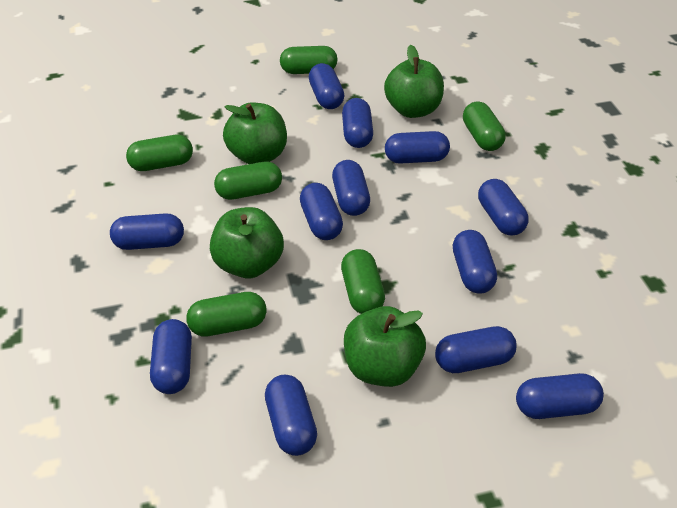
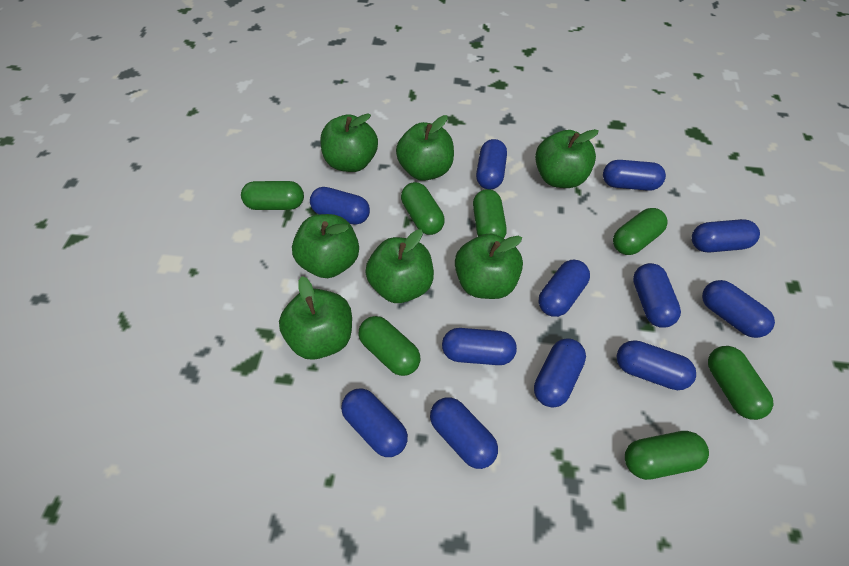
green apple: 4 -> 7
green capsule: 6 -> 7

